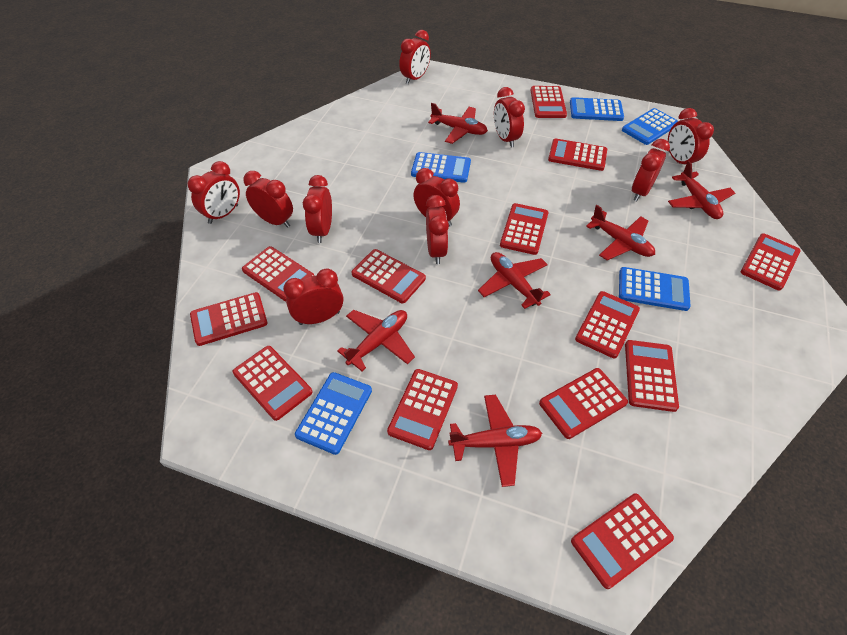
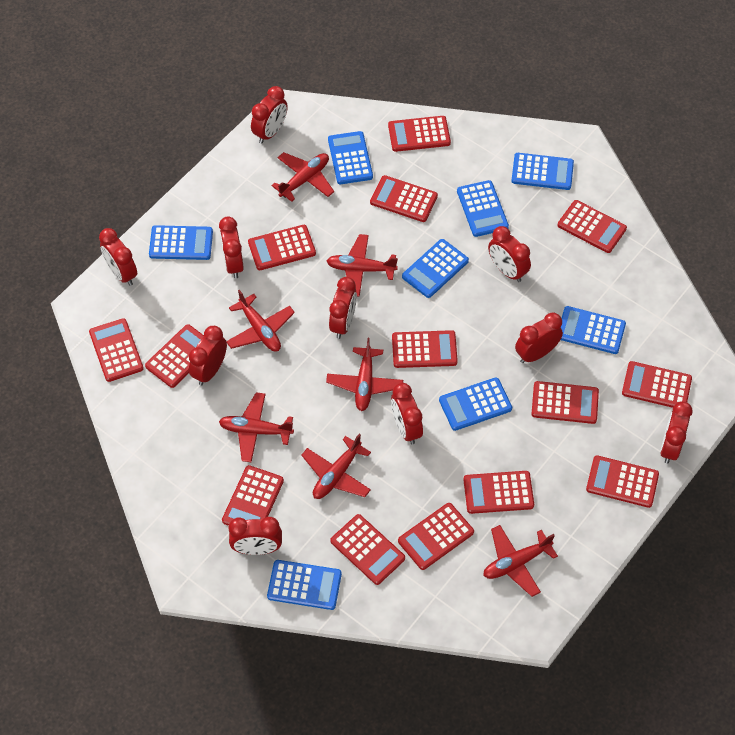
blue calculator: 5 -> 8
red calculator: 13 -> 14
red plane: 6 -> 7

